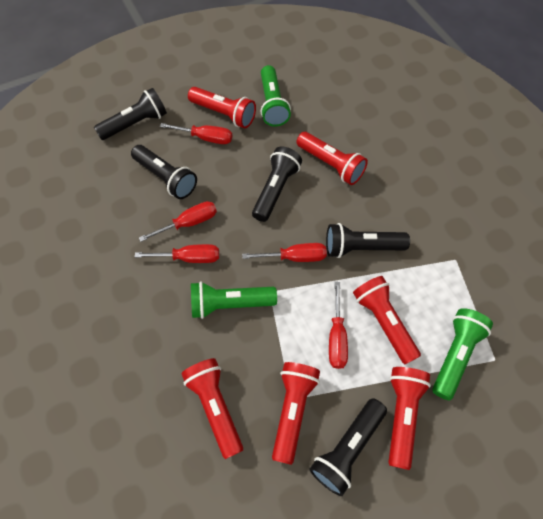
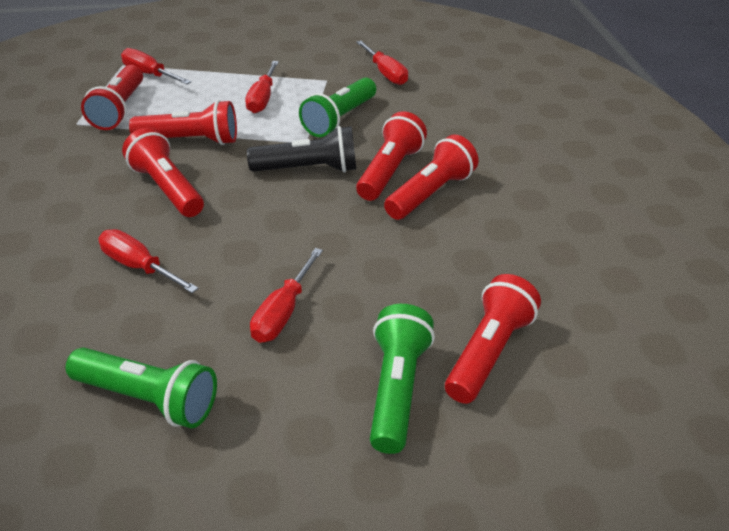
black flashlight: 5 -> 1

